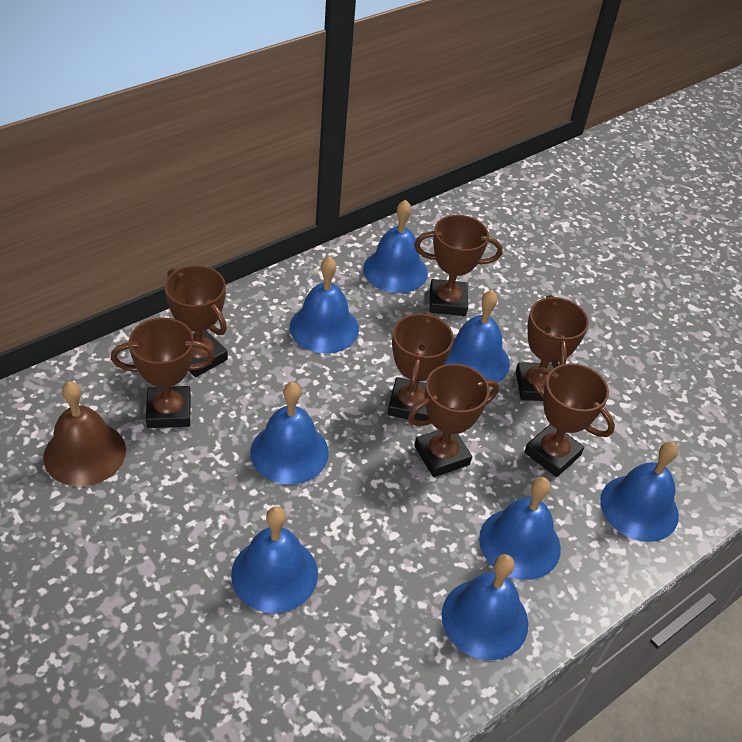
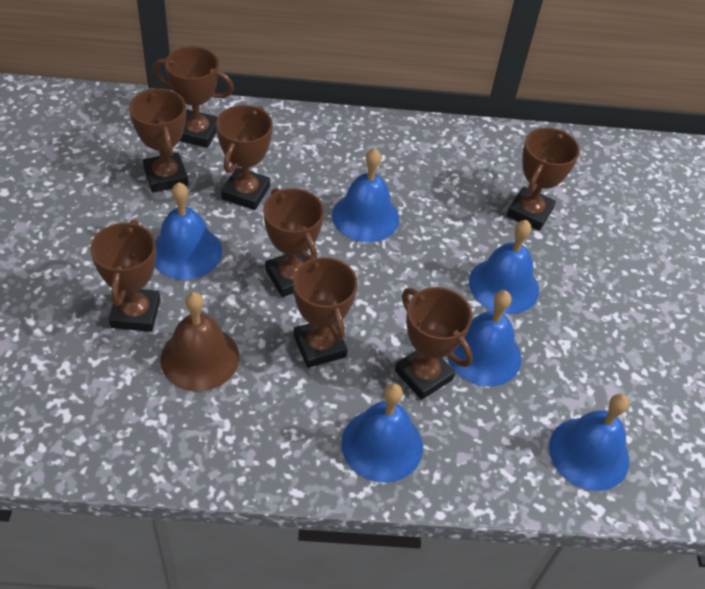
blue bell: 8 -> 6
brown trophy: 7 -> 8

